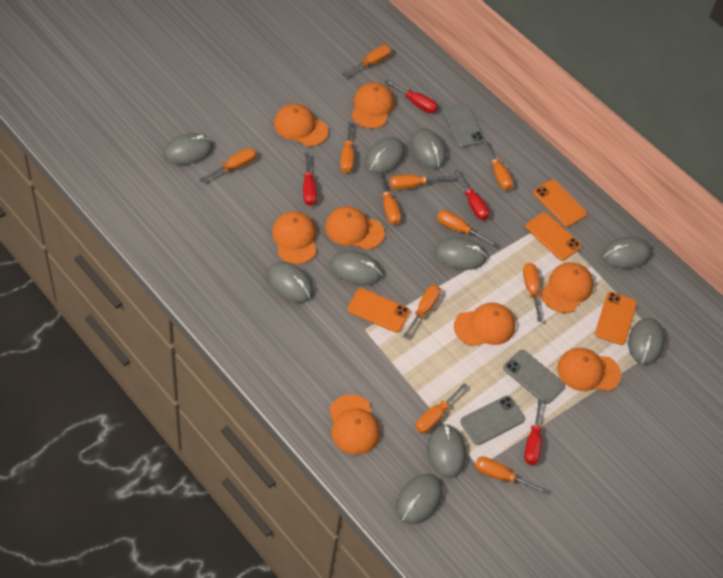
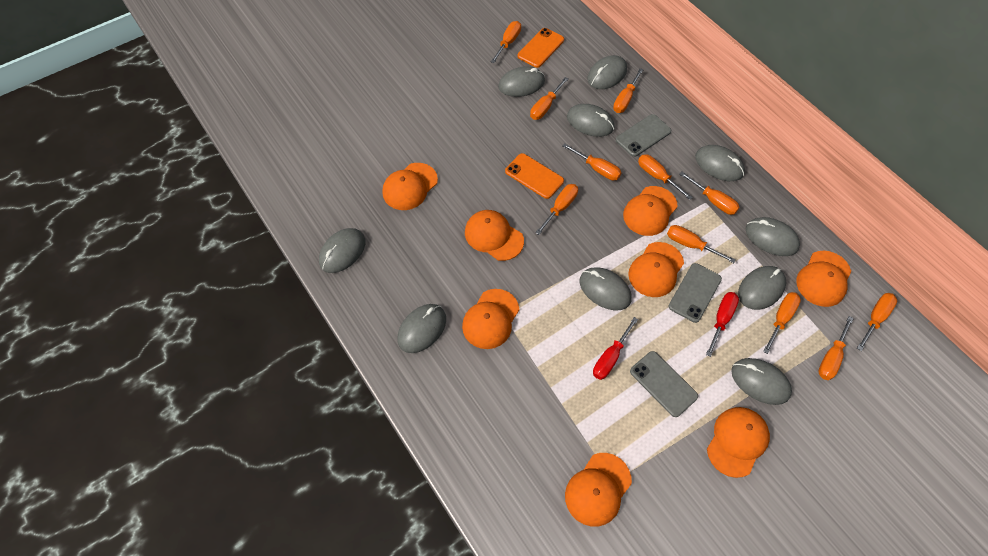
orange phone: 4 -> 2
red screwdriver: 4 -> 2

